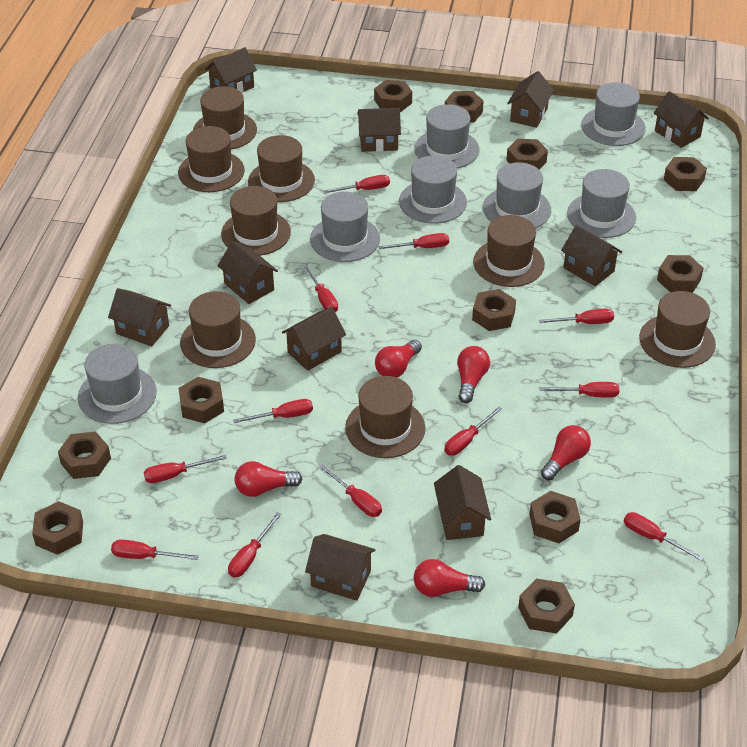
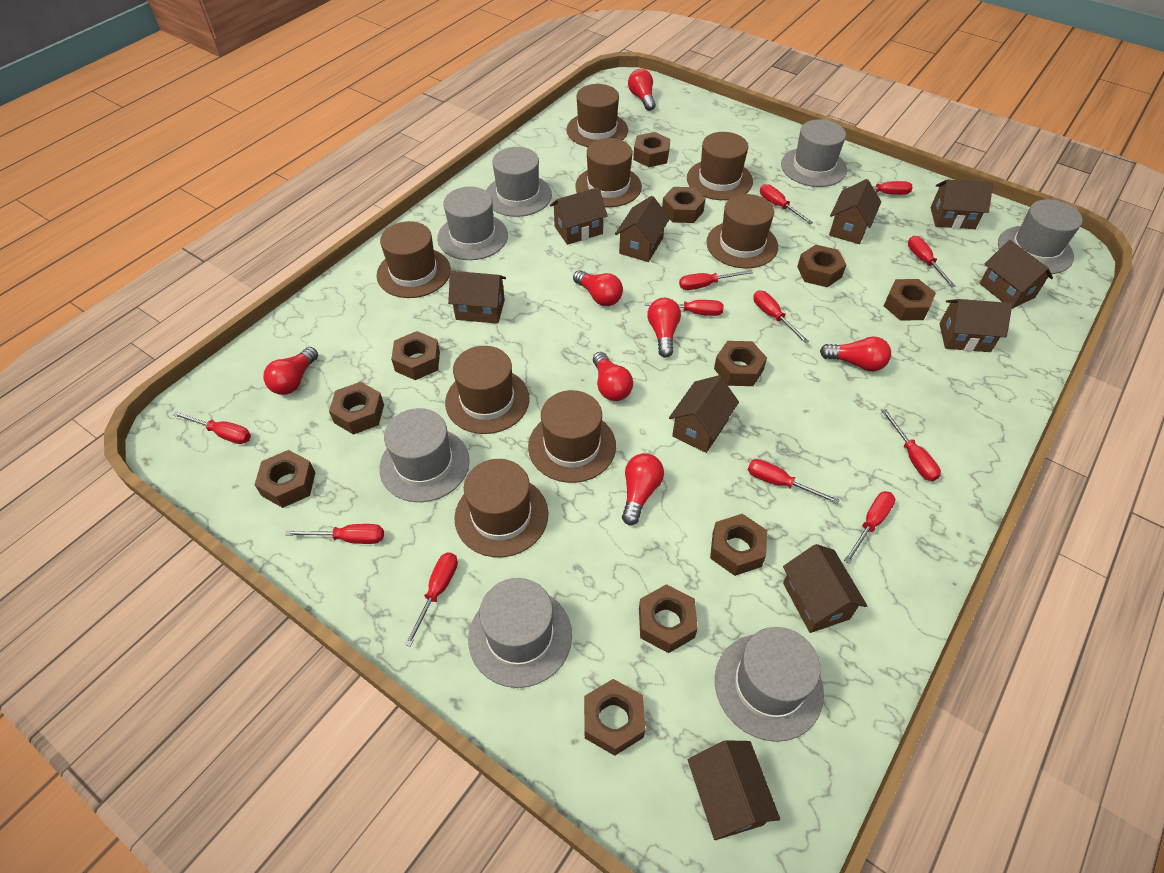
red light bulb: 5 -> 7

